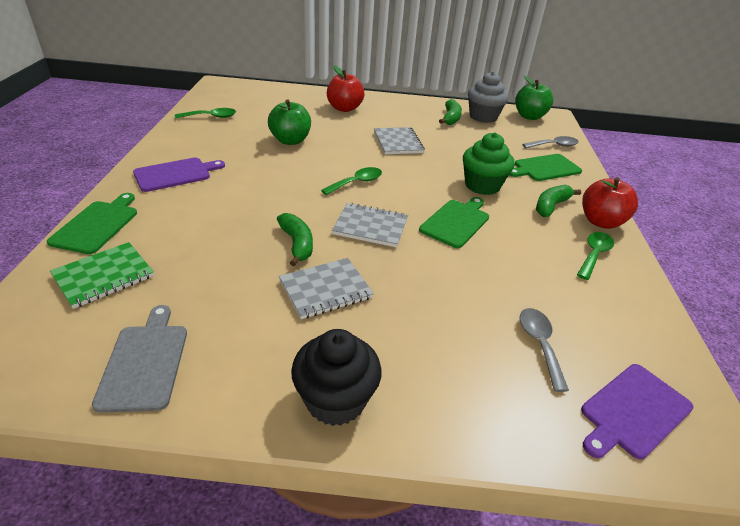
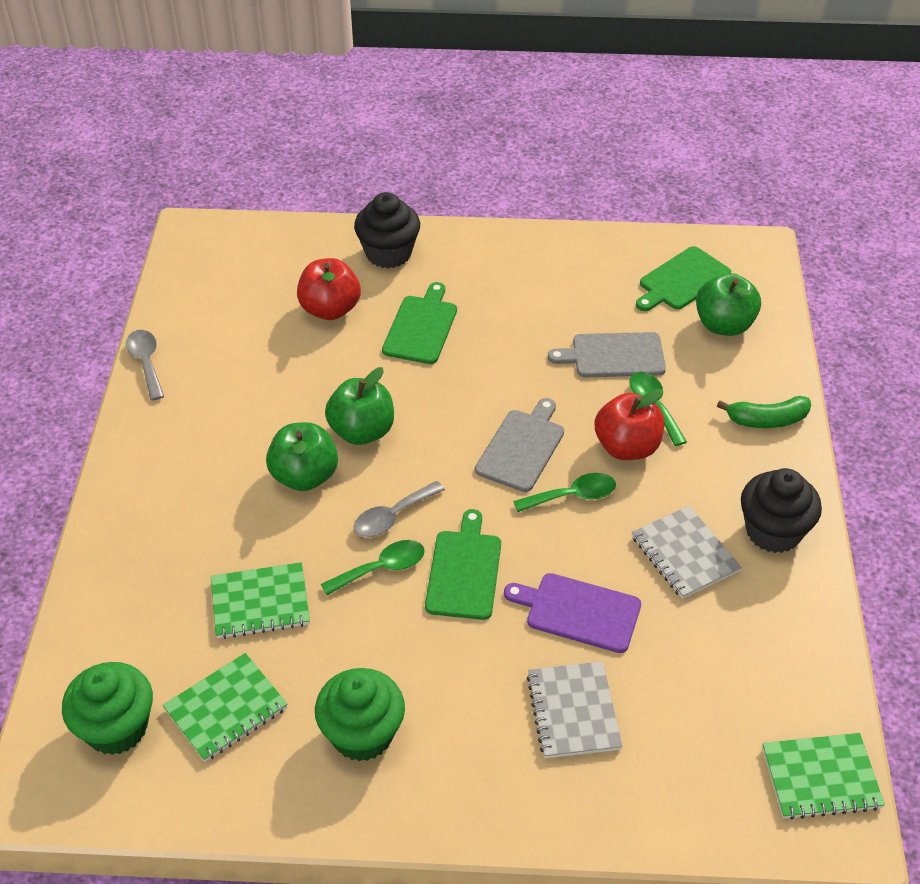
black cupcake: 1 -> 2
green apple: 2 -> 3
green banana: 3 -> 1
green cupcake: 1 -> 2
green notebook: 1 -> 3
grey cupcake: 1 -> 0
grey cutting board: 1 -> 2
grey notebook: 3 -> 2
purple cutting board: 2 -> 1

